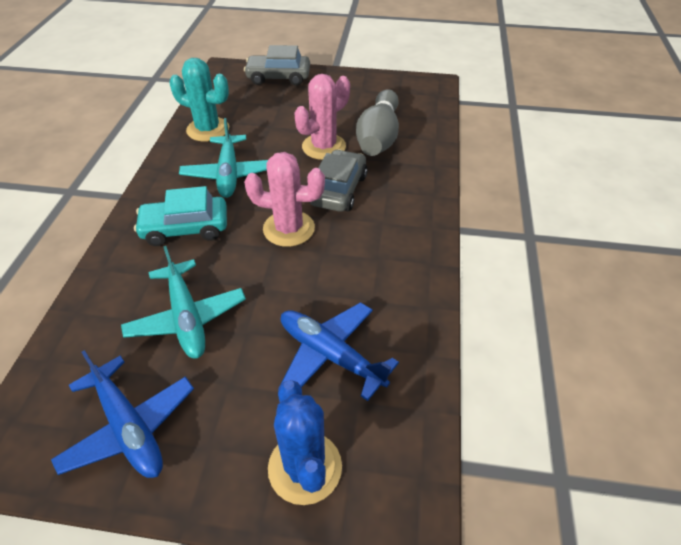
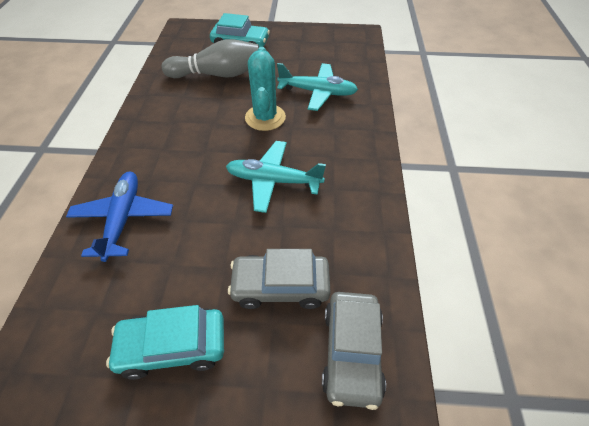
blue cactus: 1 -> 0
blue plane: 2 -> 1
pink cactus: 2 -> 0
turquoise car: 1 -> 2

